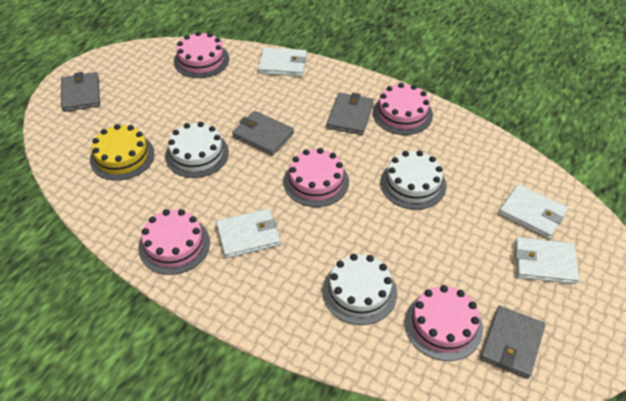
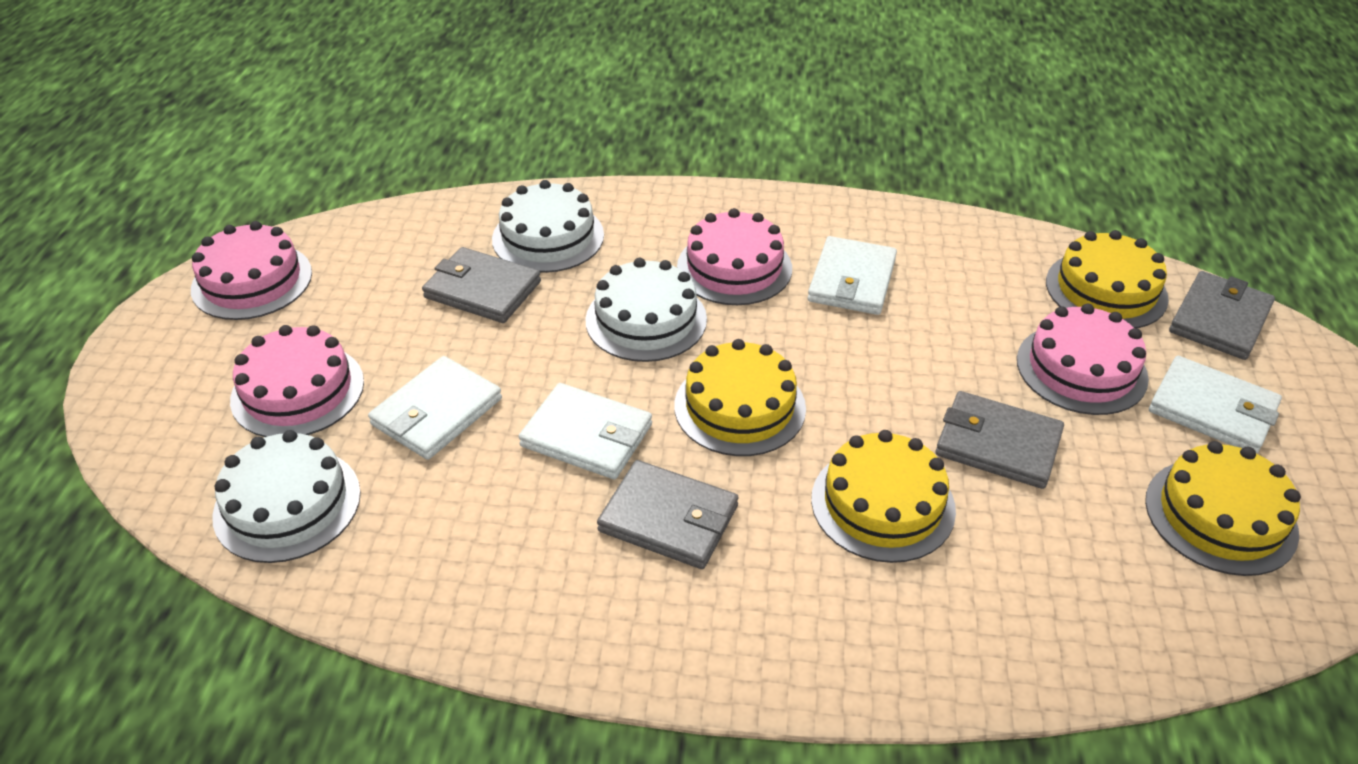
pink cake: 5 -> 4
yellow cake: 1 -> 4

